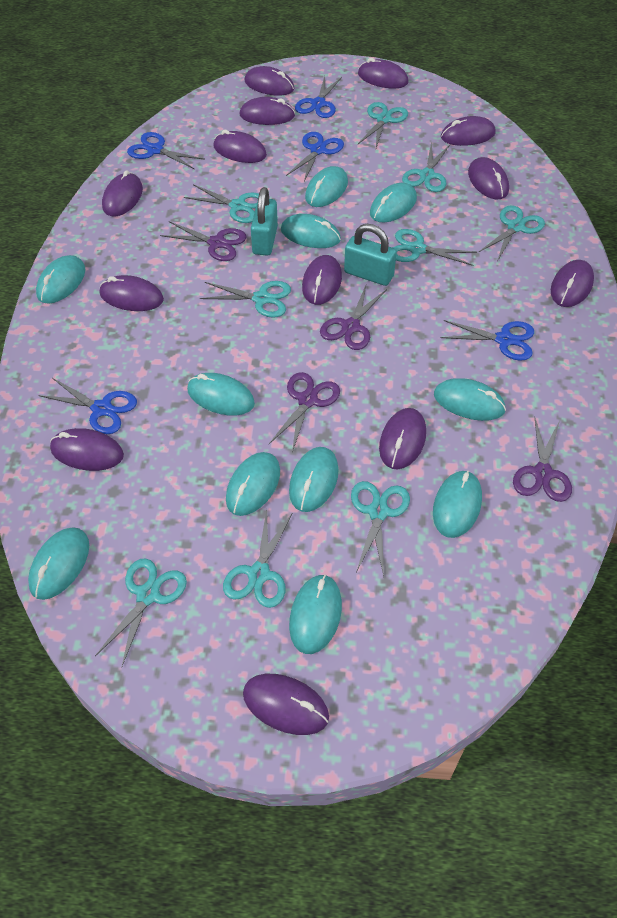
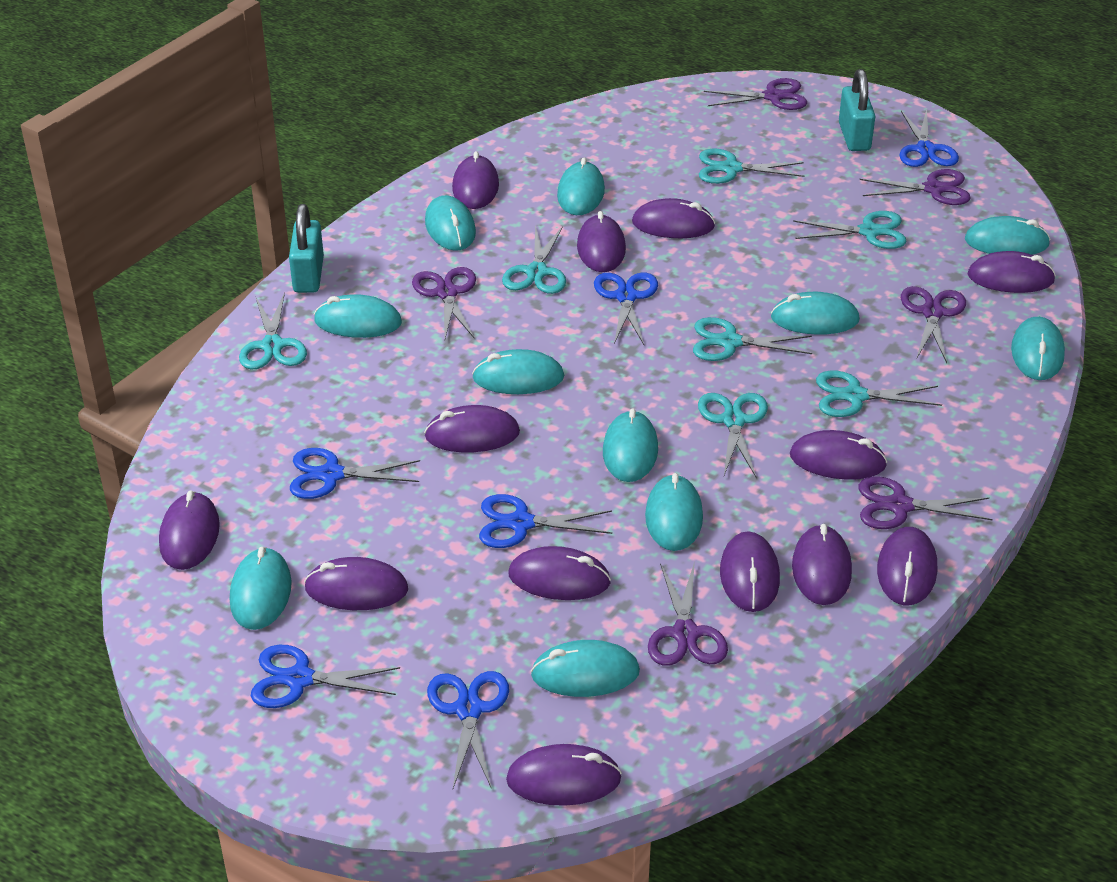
blue scissors: 5 -> 6
purple scissors: 4 -> 6
turquoise scissors: 9 -> 7

